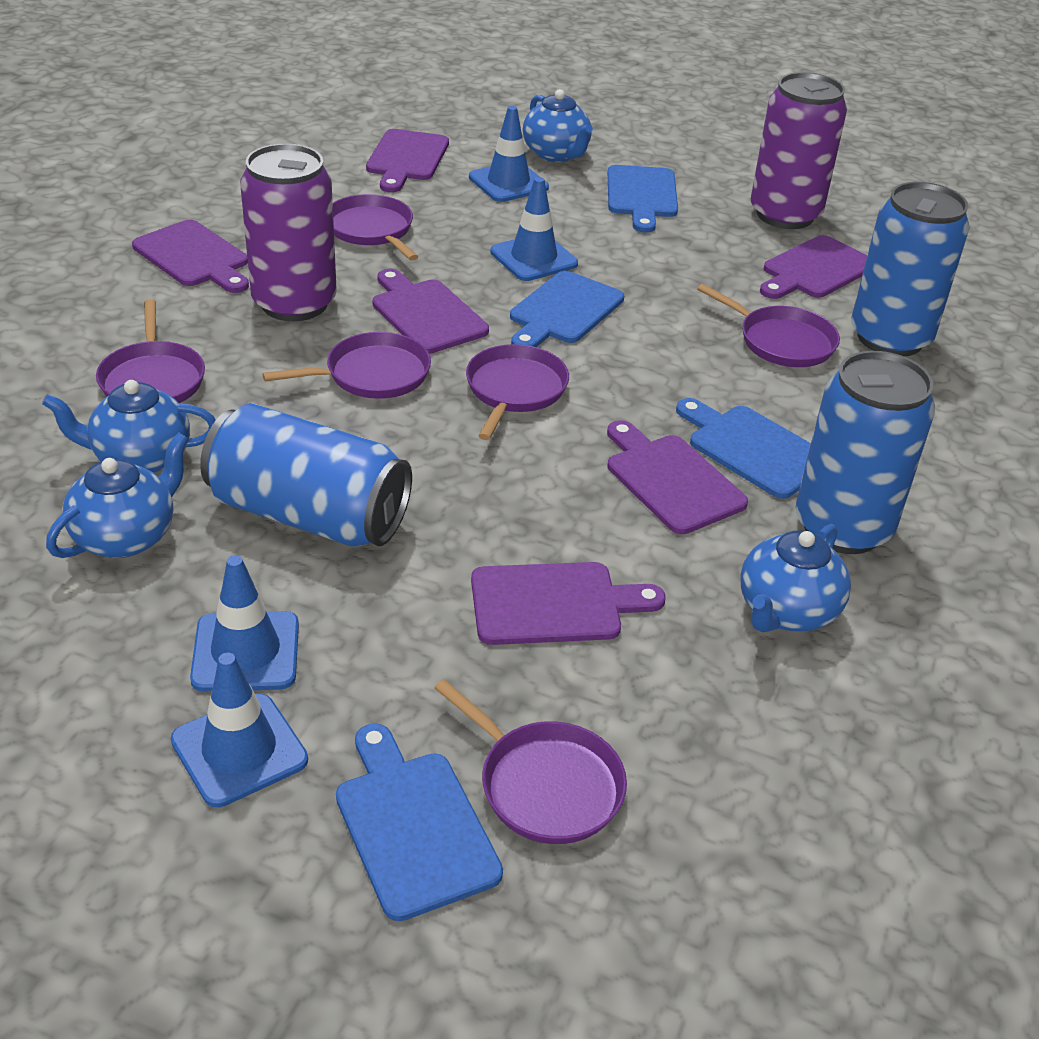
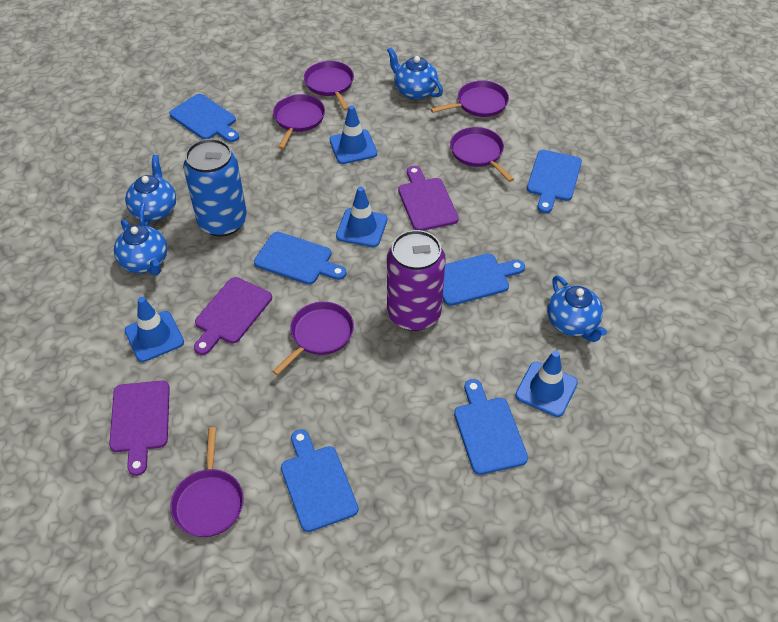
blue can: 3 -> 1
blue cutting board: 4 -> 6
purple can: 2 -> 1
purple cutting board: 6 -> 3

